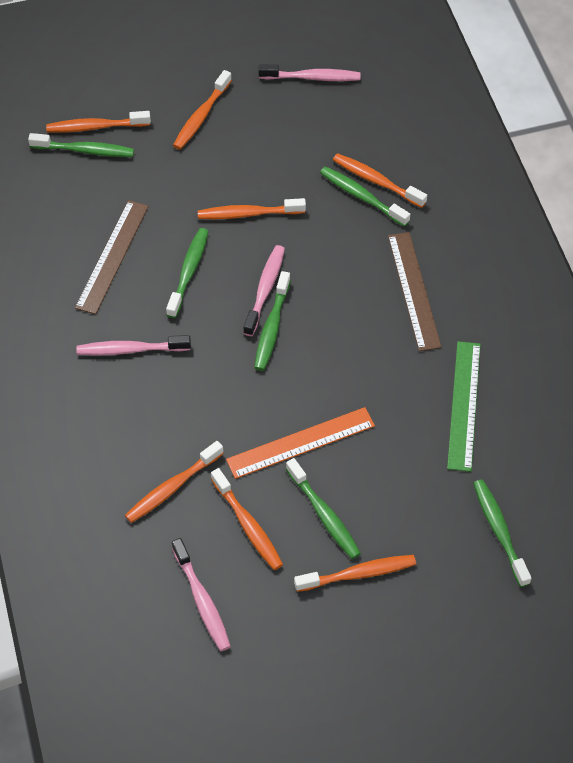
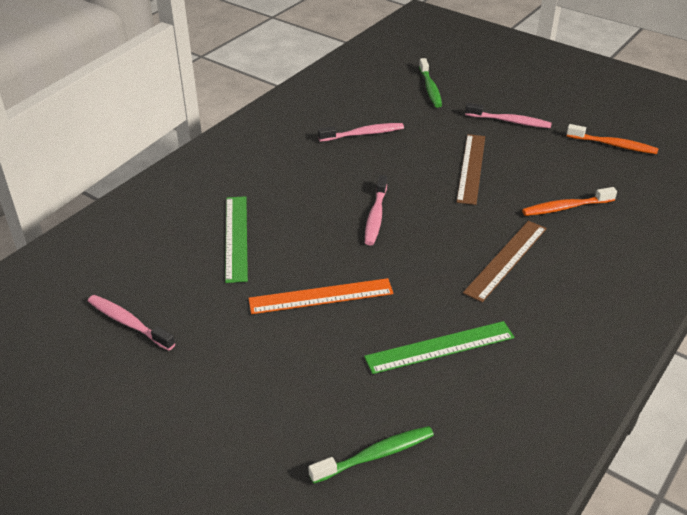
green ruler: 1 -> 2
green toothbrush: 6 -> 2
orange toothbrush: 7 -> 2

